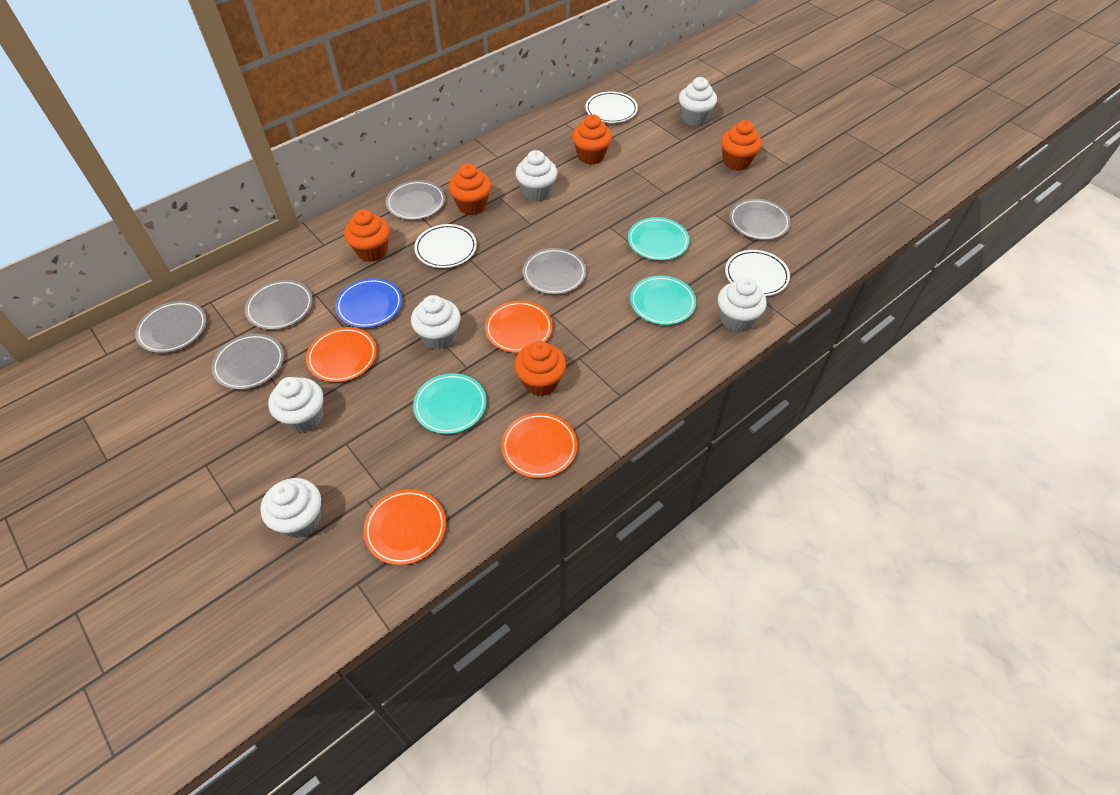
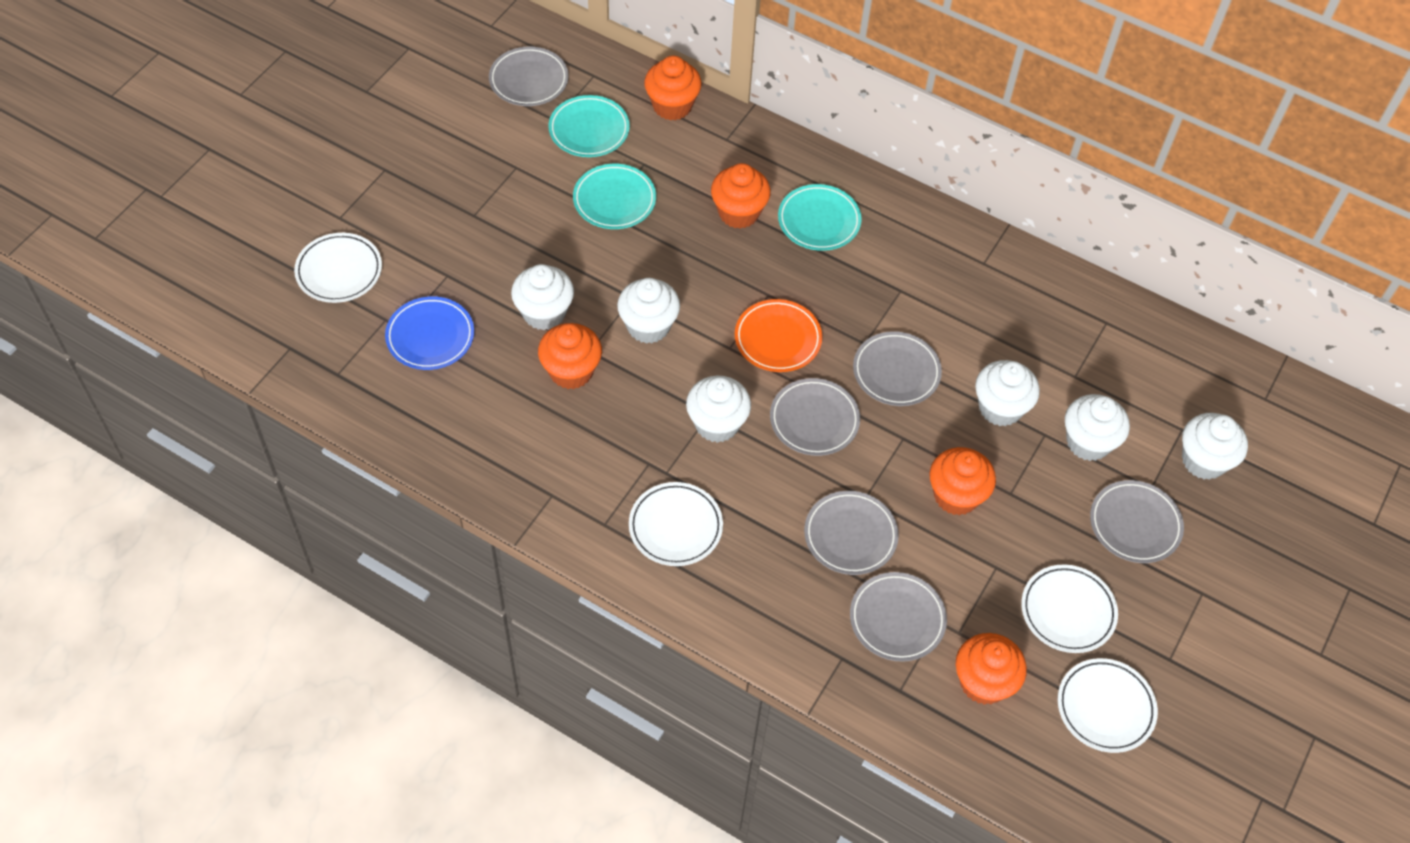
orange plate: 4 -> 1
white plate: 3 -> 4

